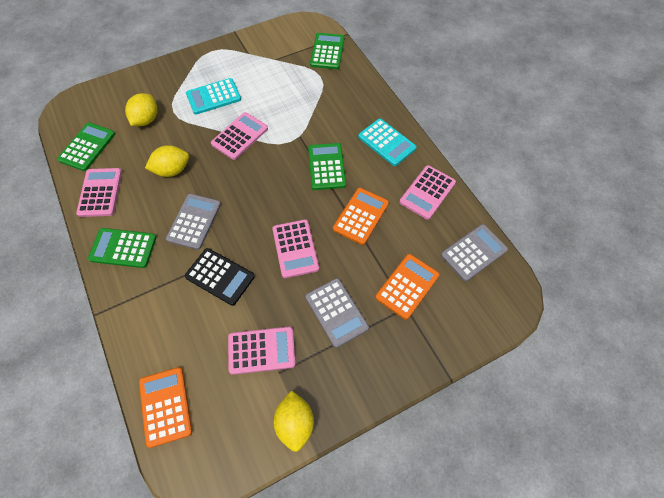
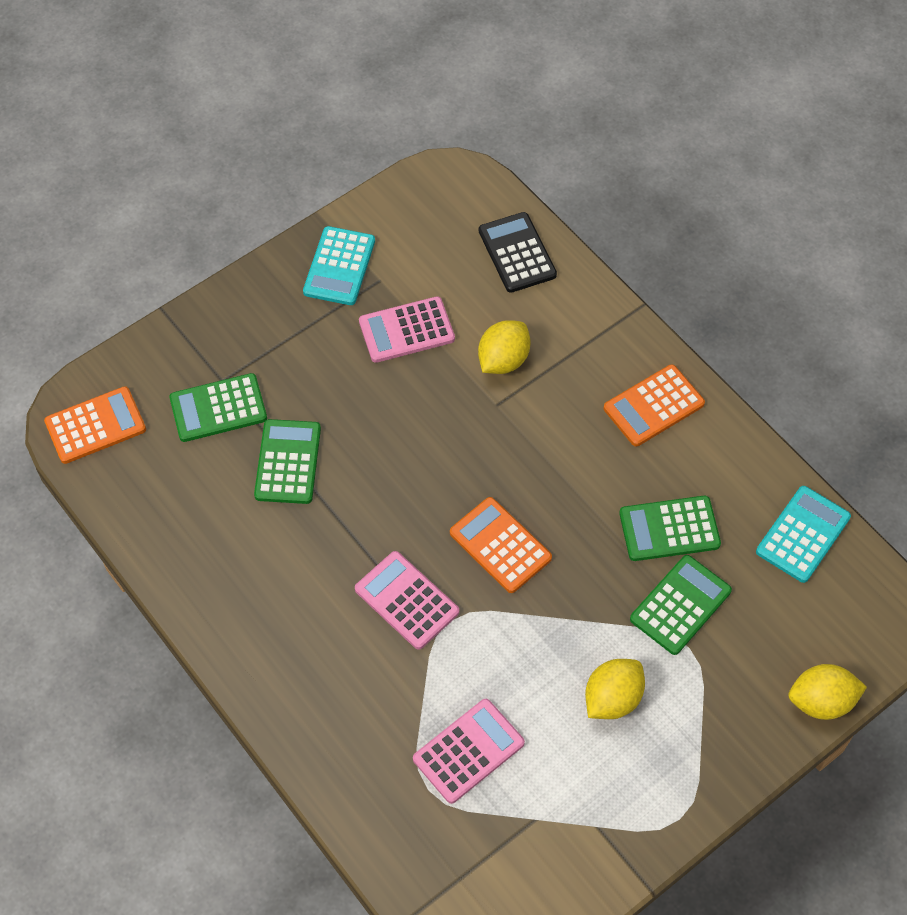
grey calculator: 3 -> 0
pink calculator: 5 -> 3

